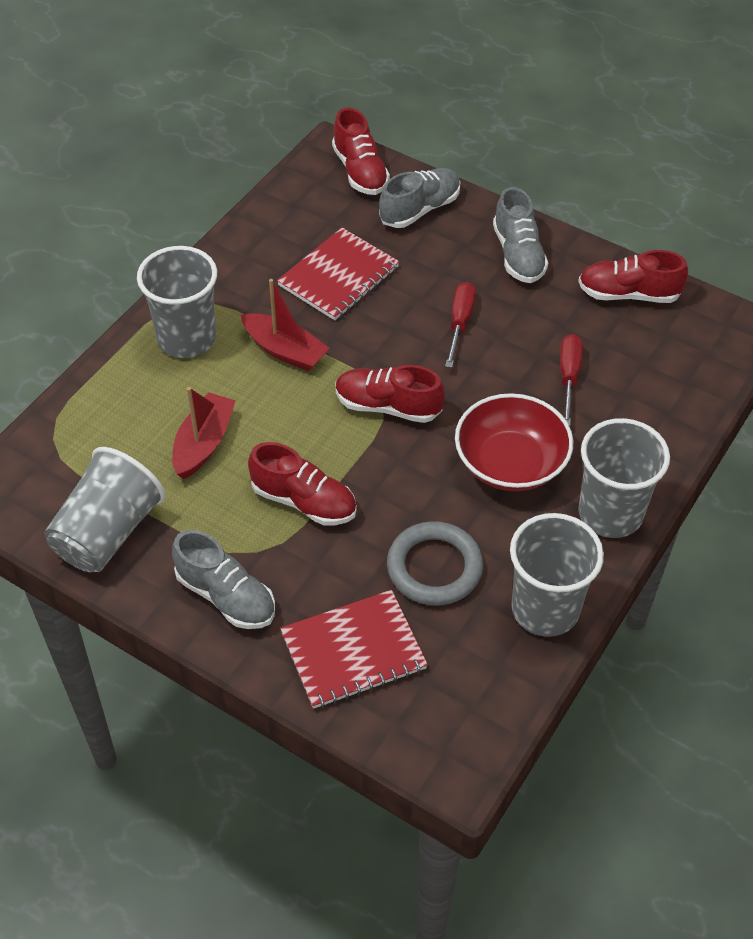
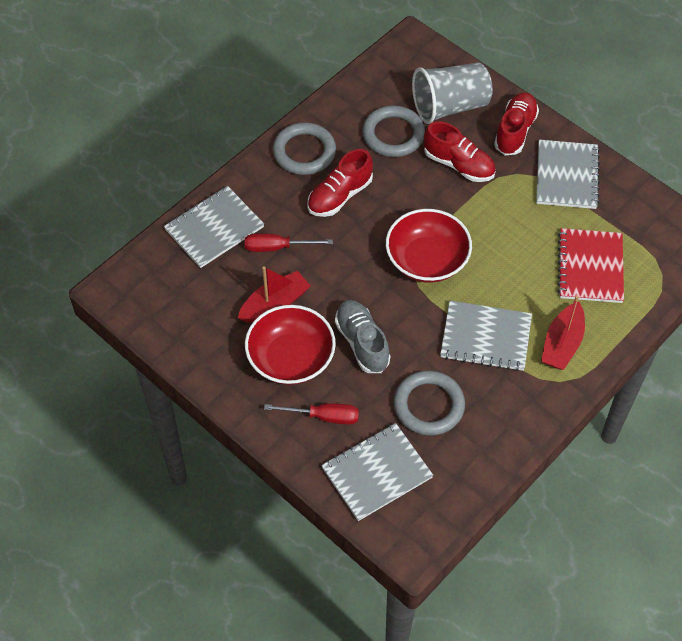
grey cup: 4 -> 1
grey notebook: 0 -> 4
grey ring: 1 -> 3
grey shoe: 3 -> 1
red bowl: 1 -> 2
red notebook: 2 -> 1
red shoe: 4 -> 3

